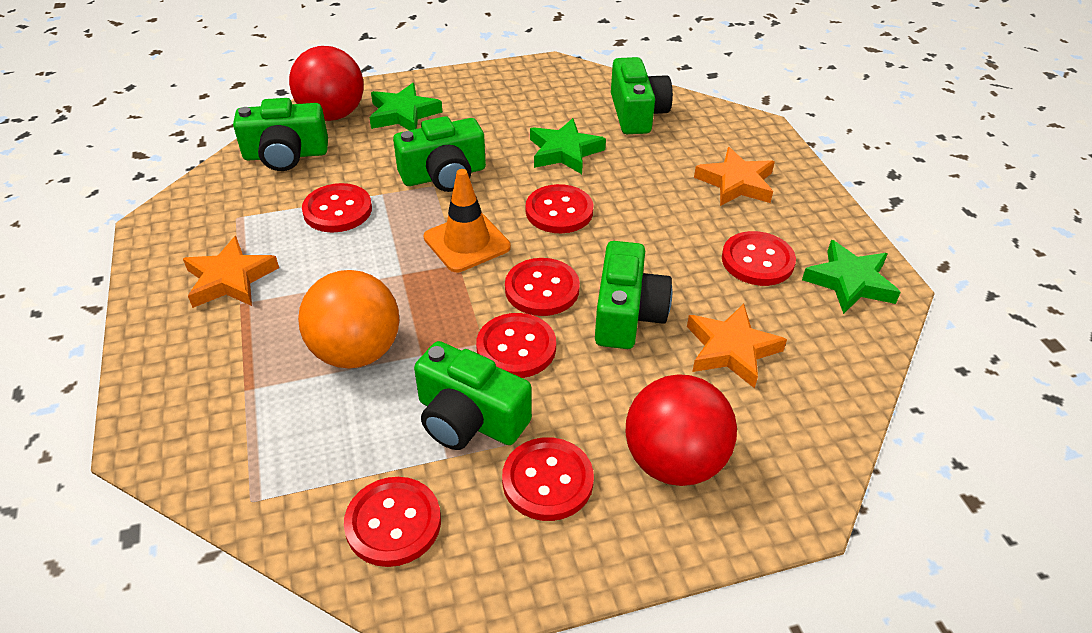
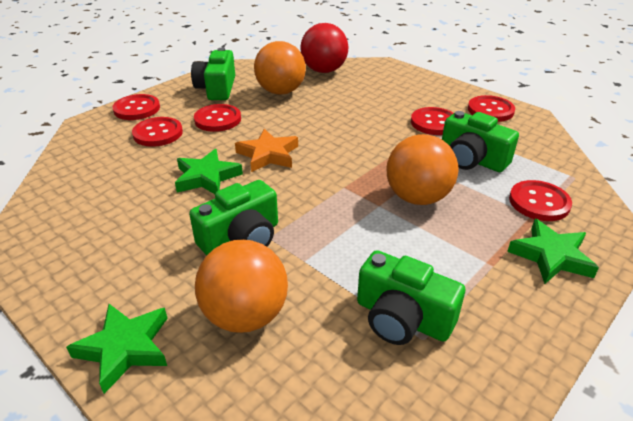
green camera: 5 -> 4
orange ball: 1 -> 3
orange star: 3 -> 1
orange traffic cone: 1 -> 0
red ball: 2 -> 1
red button: 7 -> 6

